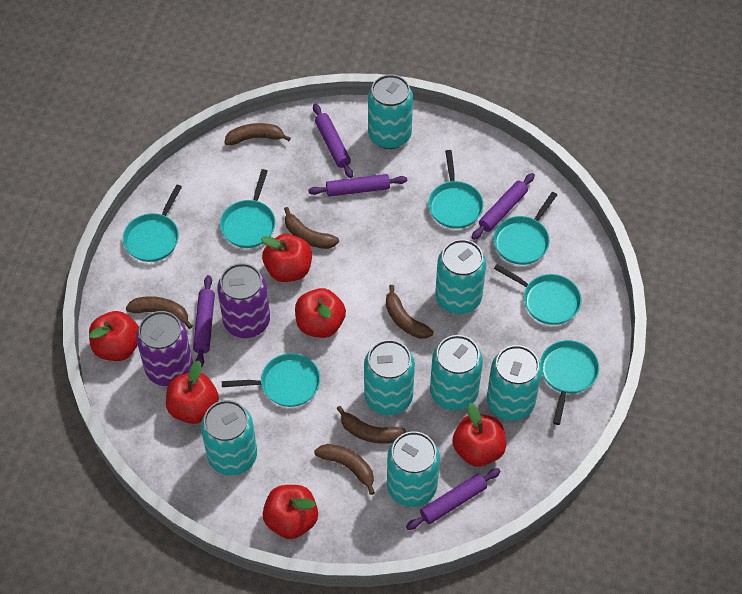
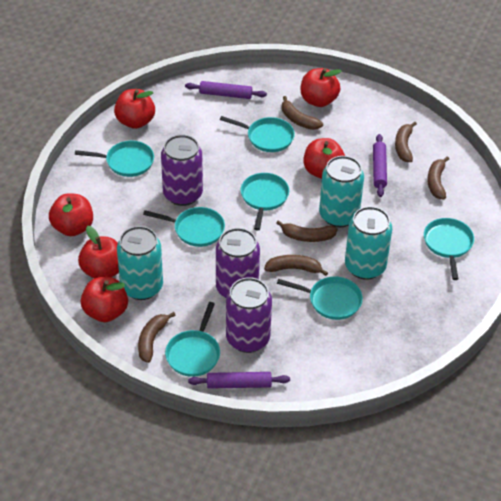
purple can: 2 -> 3
purple rolling pin: 5 -> 3
turquoise can: 7 -> 3

